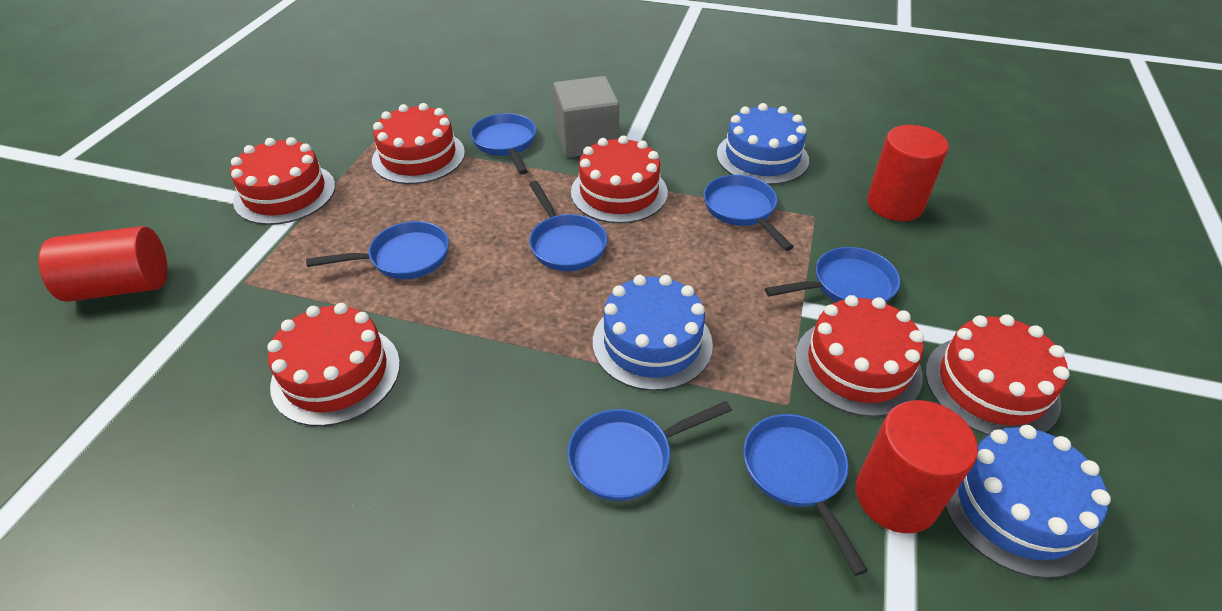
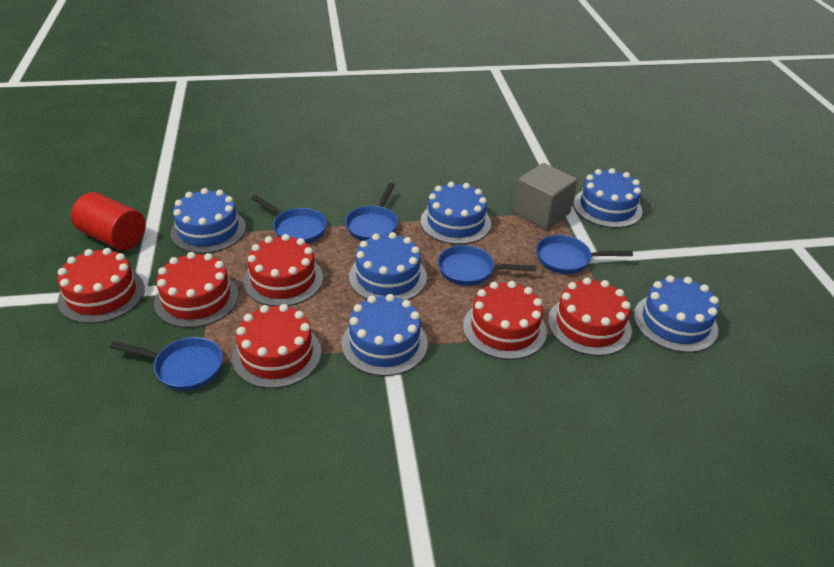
blue cake: 3 -> 6
blue pan: 7 -> 5
red cylinder: 3 -> 1

